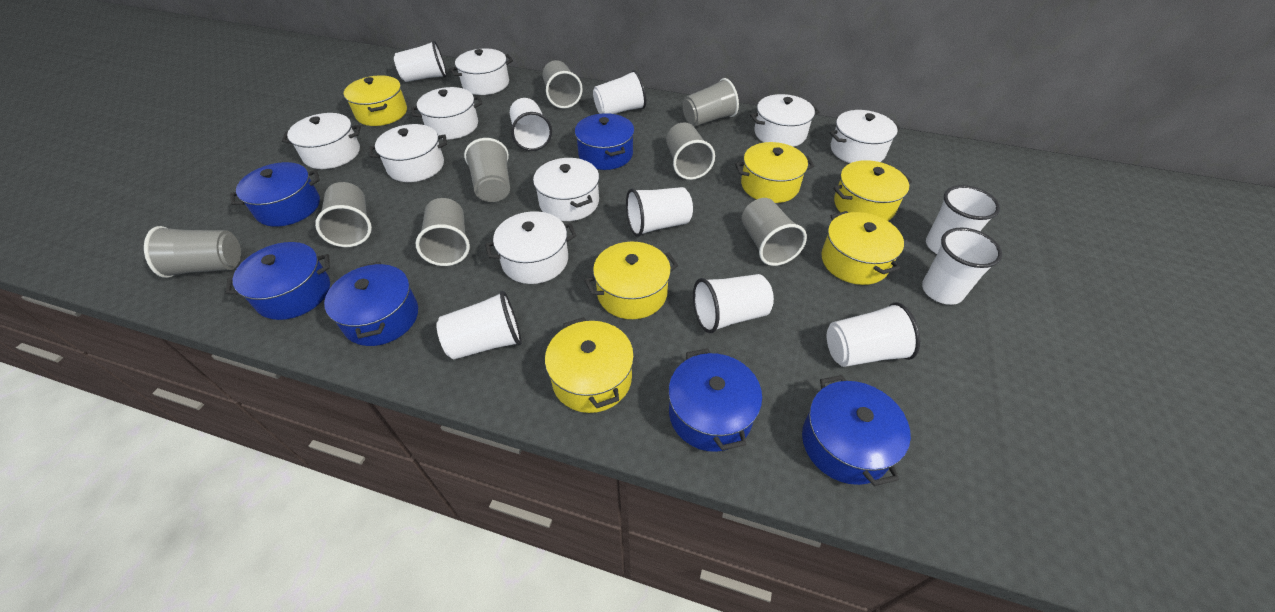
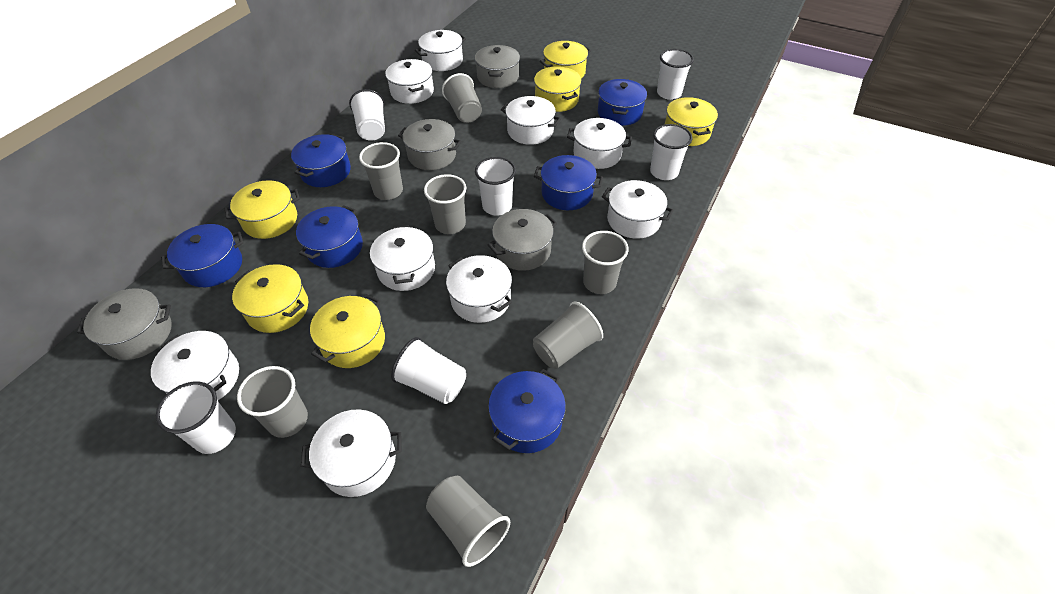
grey cup: 8 -> 7
grey pot: 0 -> 4
white cup: 9 -> 6
white pot: 8 -> 9

